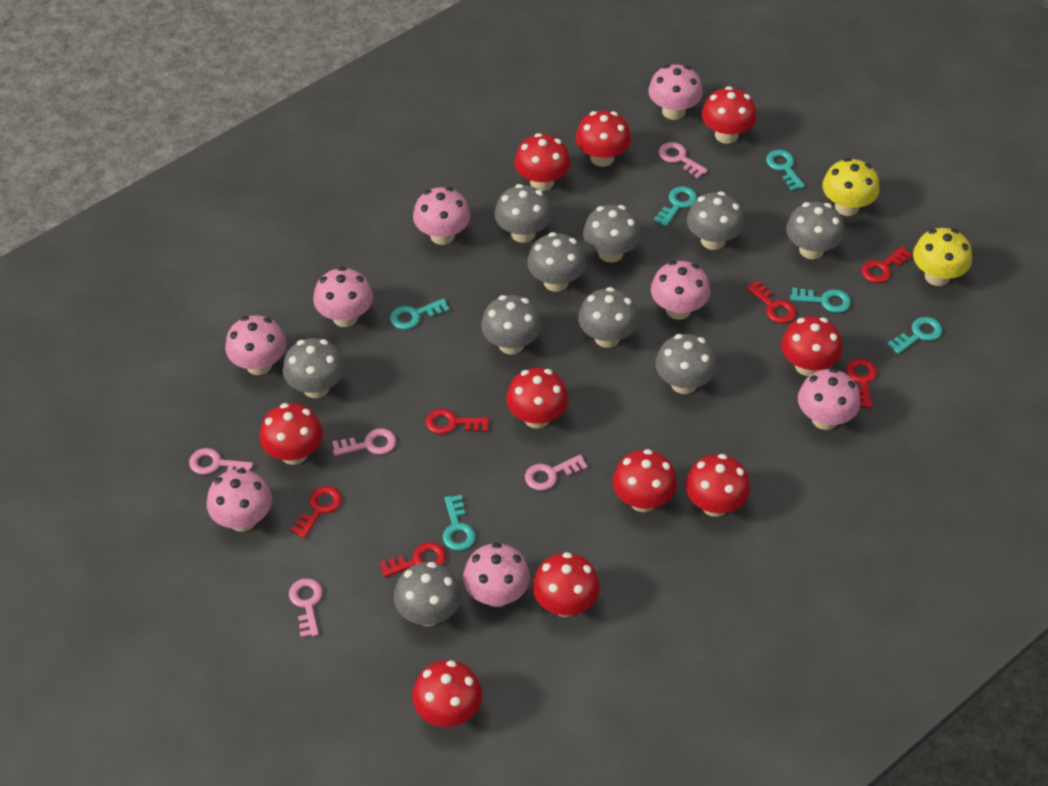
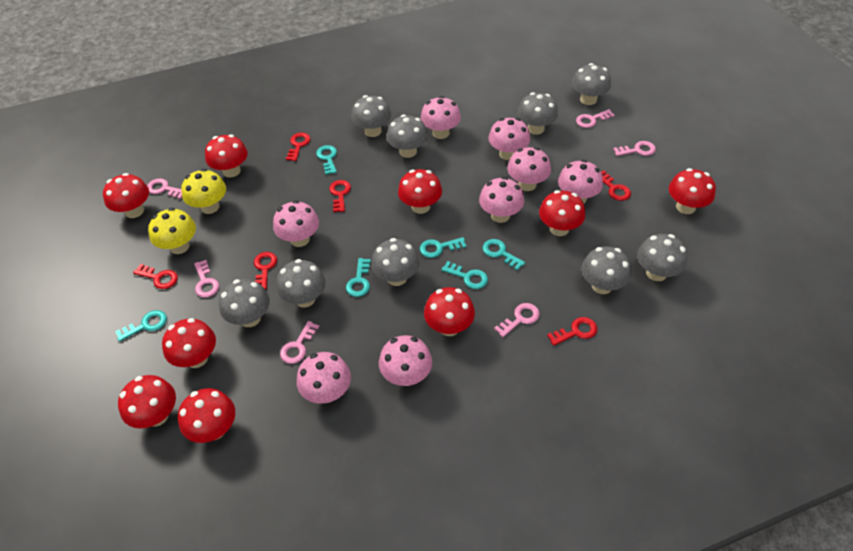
grey mushroom: 10 -> 9
pink key: 5 -> 6
red mushroom: 10 -> 9

